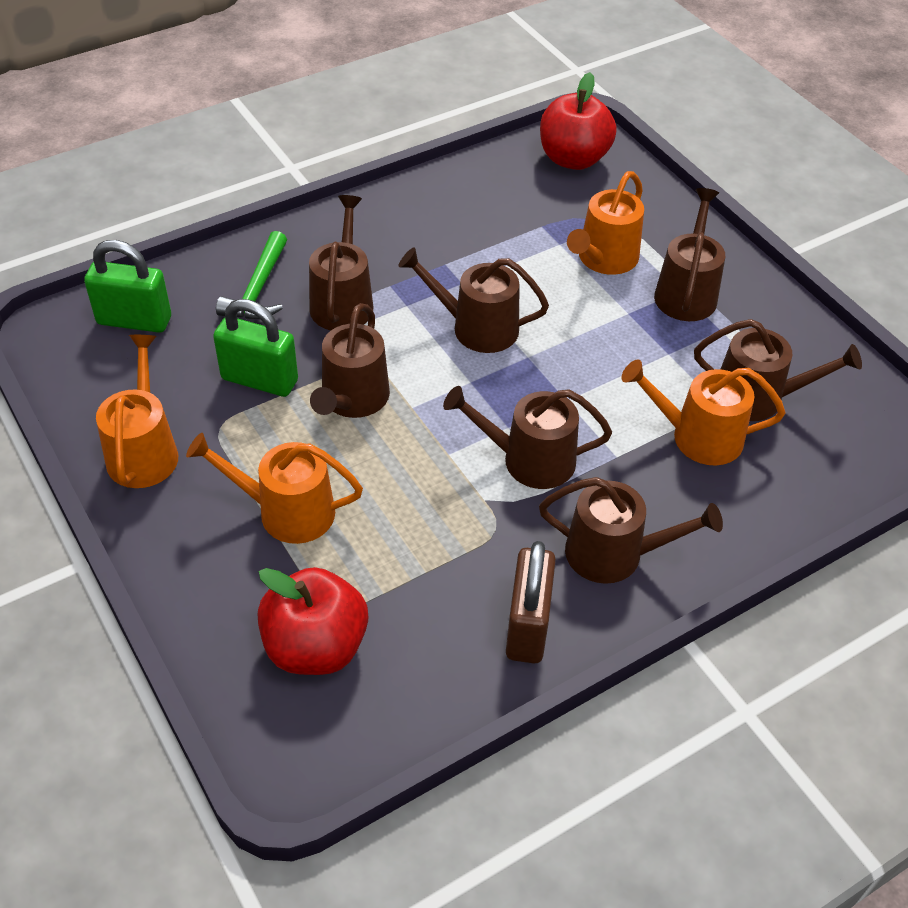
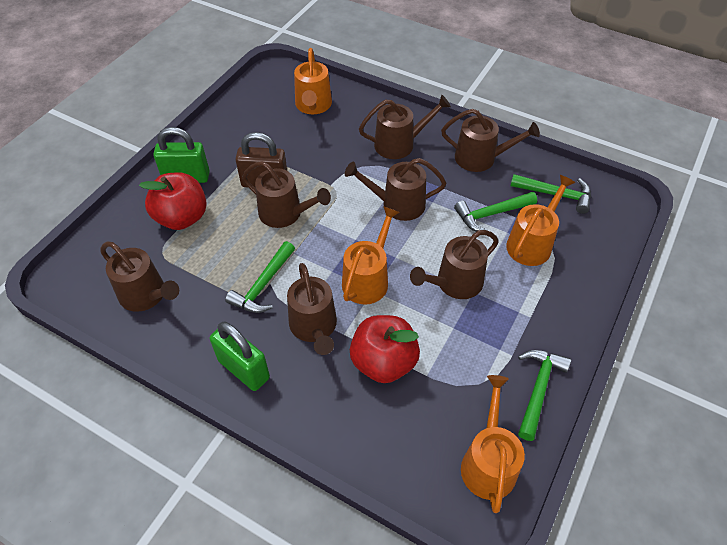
green hammer: 1 -> 4

